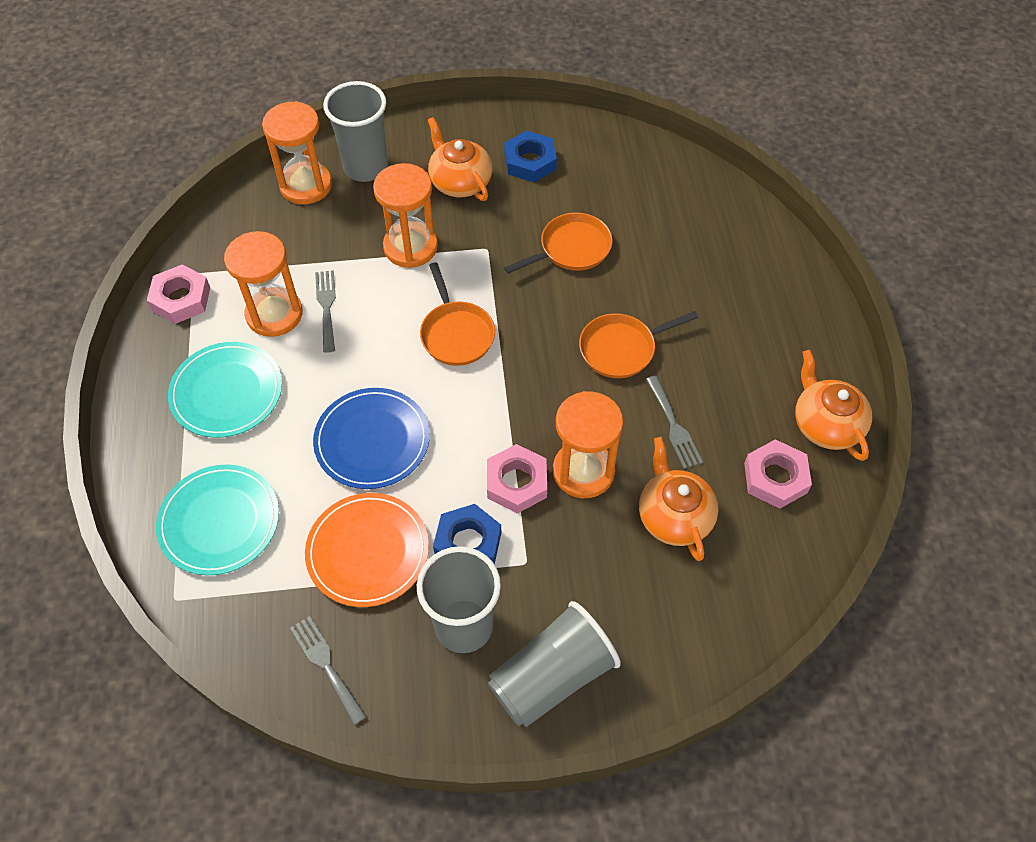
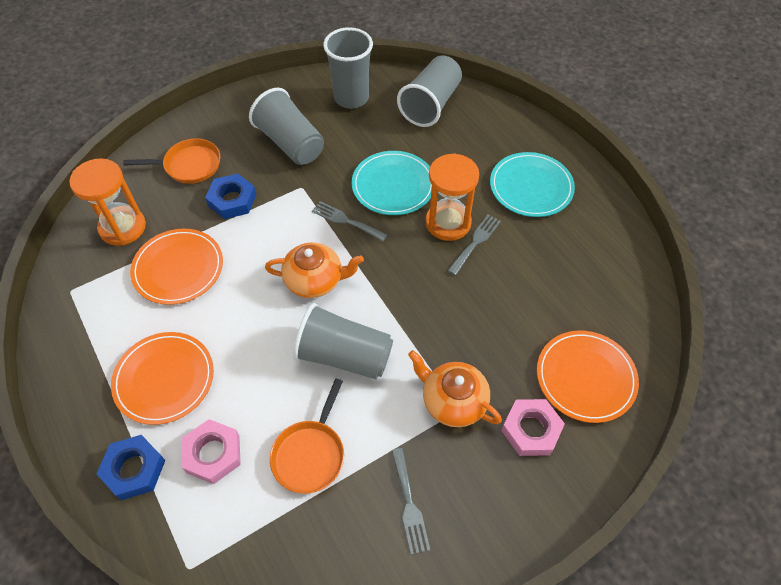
blue plate: 1 -> 0
grey cup: 3 -> 4
orange hourglass: 4 -> 2
orange pan: 3 -> 2
orange plate: 1 -> 3
orange teapot: 3 -> 2
pink nut: 3 -> 2

